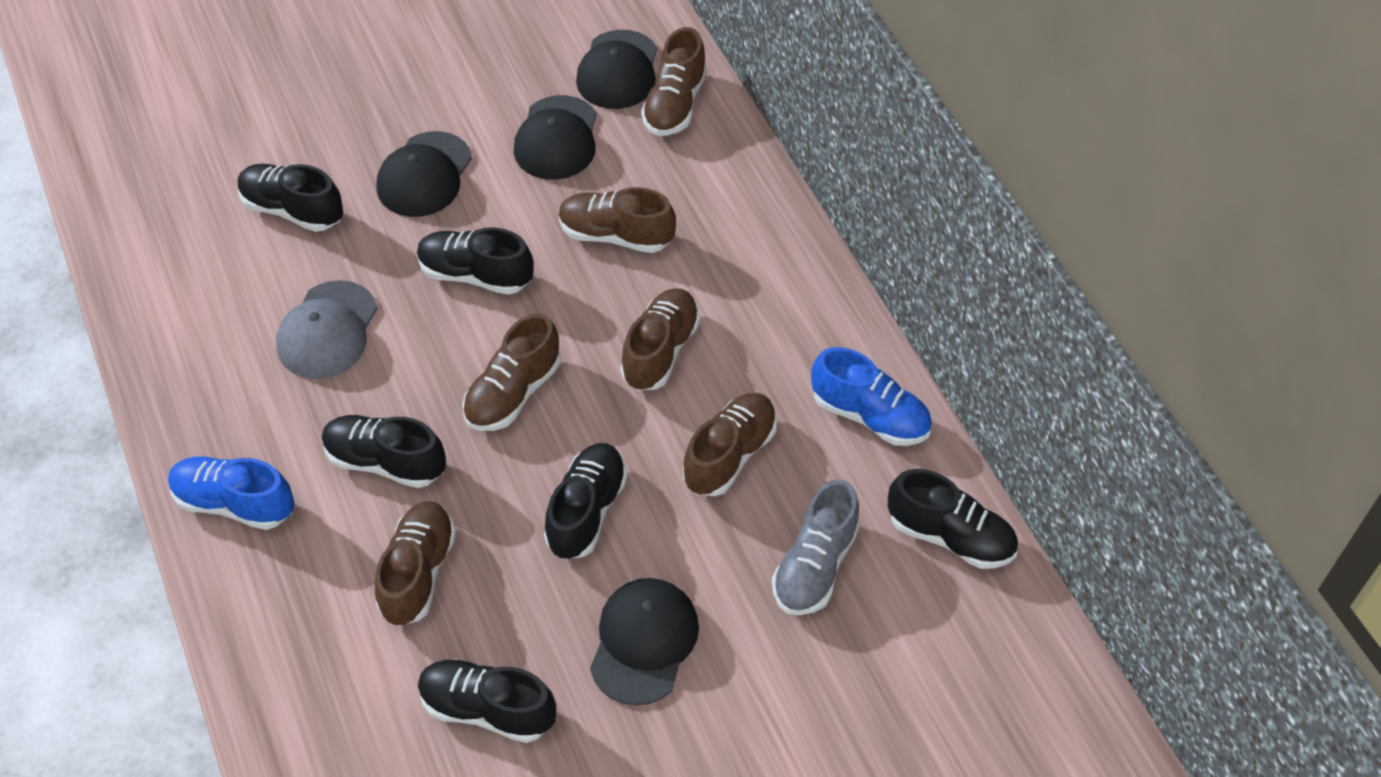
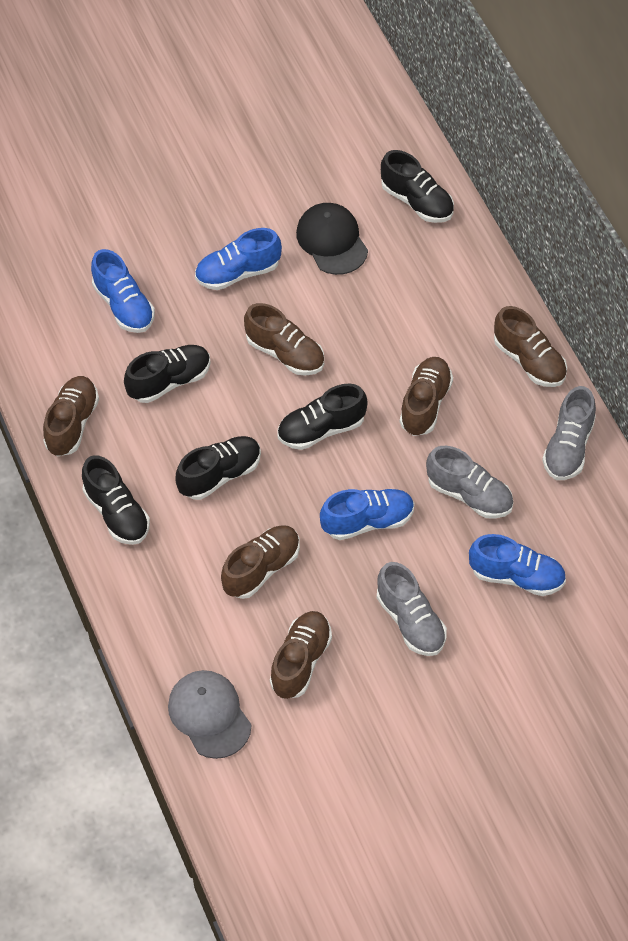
black cap: 4 -> 1
black shoe: 6 -> 5
blue shoe: 2 -> 4
grey shoe: 1 -> 3

